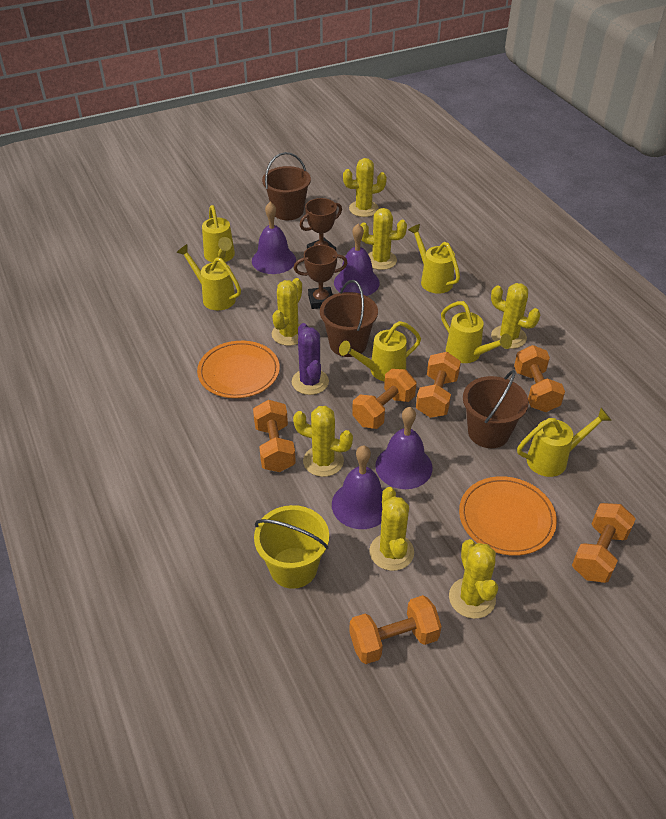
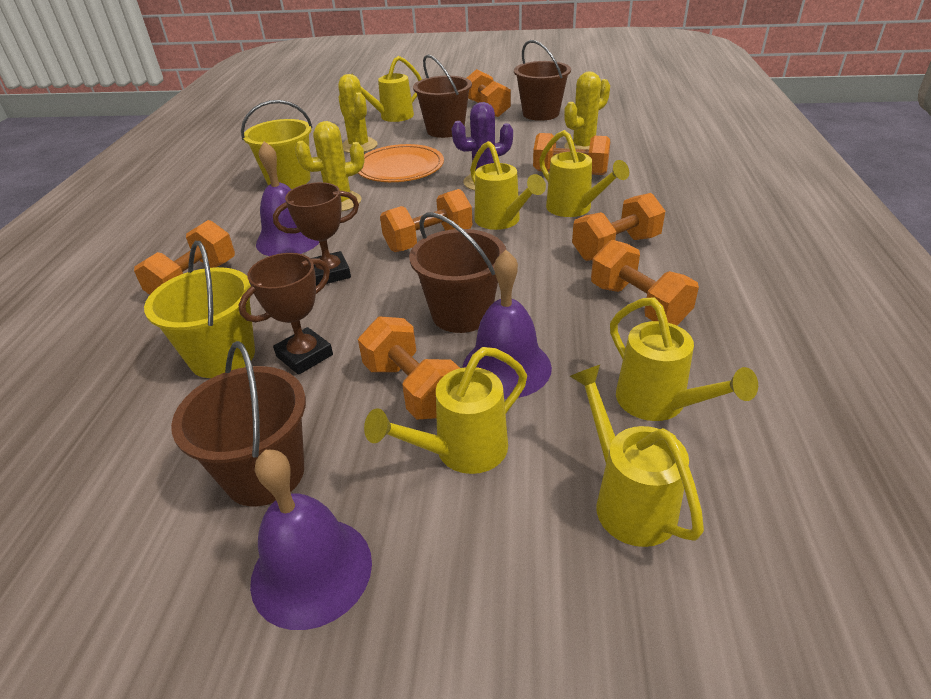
brown bucket: 3 -> 4
orange dumbbell: 6 -> 7
orange plate: 2 -> 1
purple bell: 4 -> 3
yellow bucket: 1 -> 2
yellow cactus: 7 -> 3

